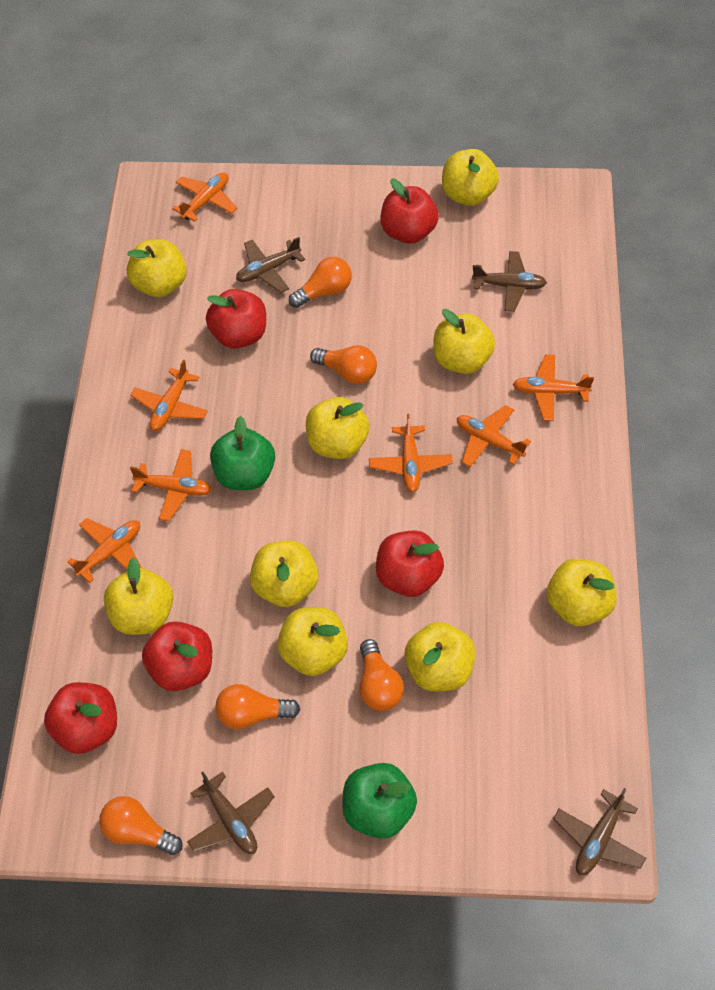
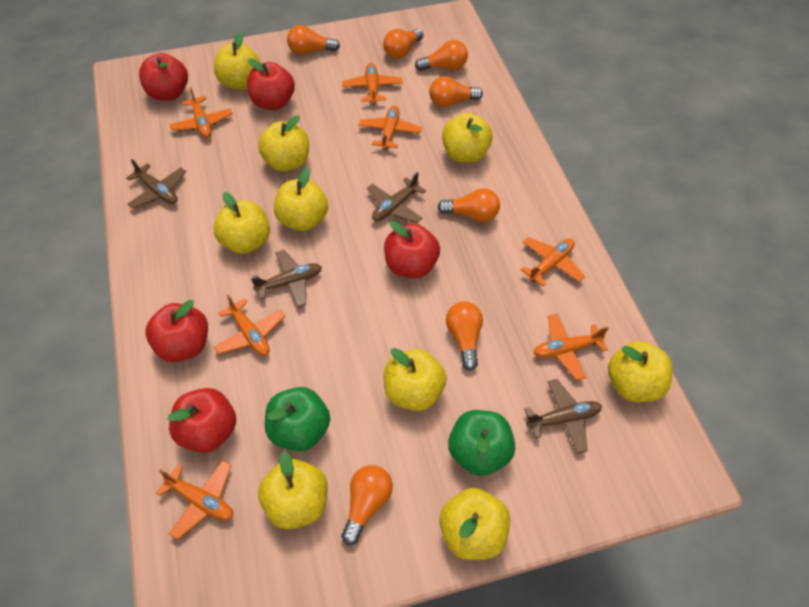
orange light bulb: 5 -> 7

